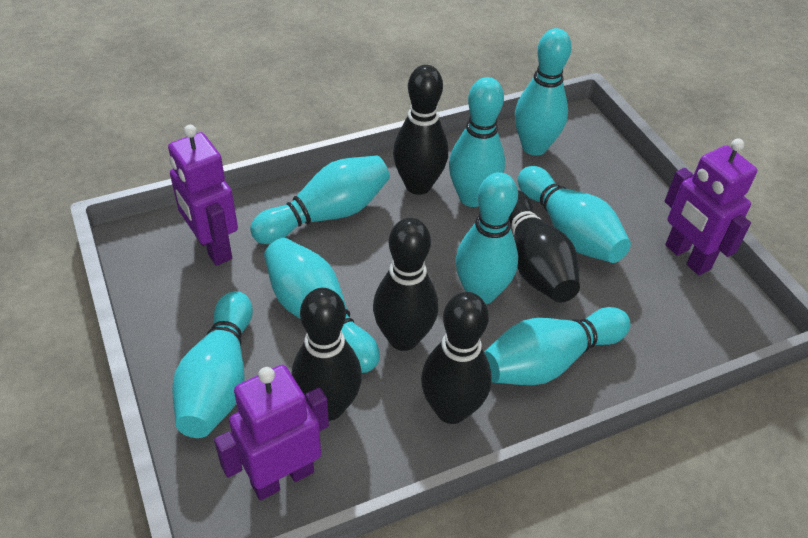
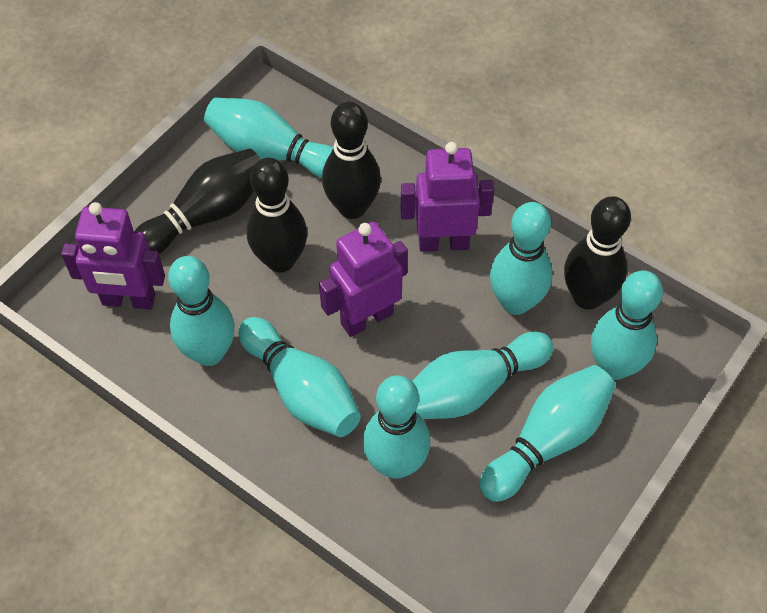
black bowling pin: 5 -> 4

